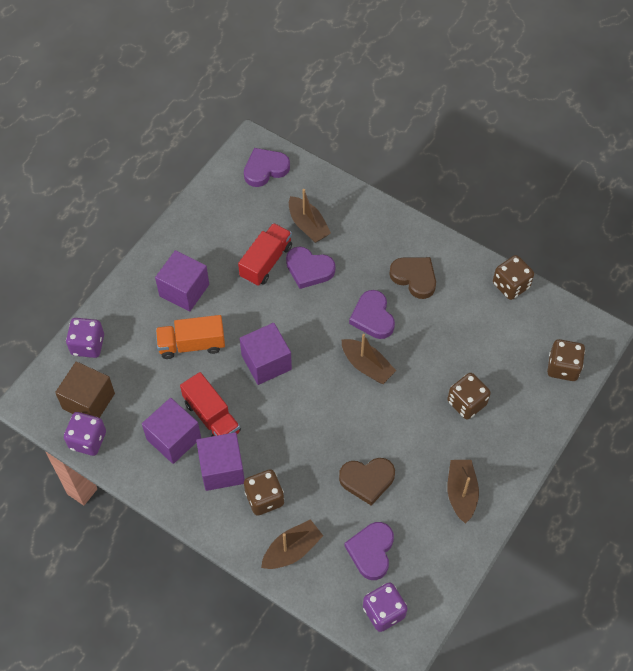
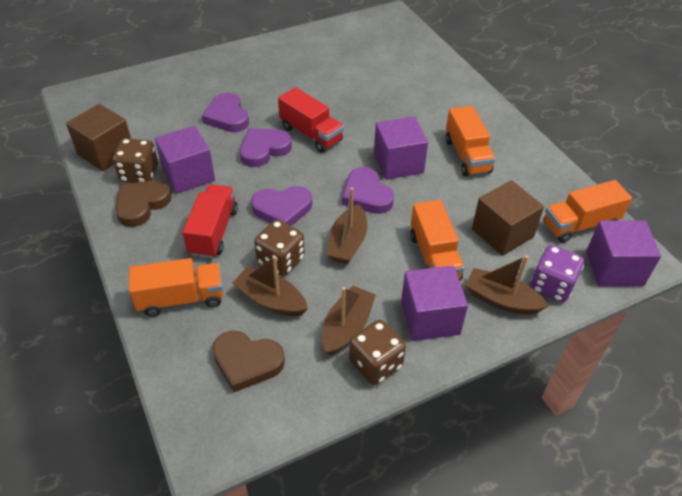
brown cube: 1 -> 2
brown dice: 4 -> 3
orange truck: 1 -> 4
purple dice: 3 -> 1

